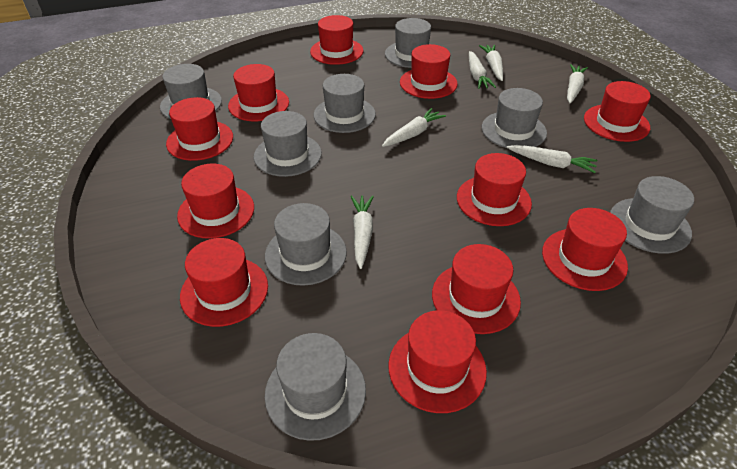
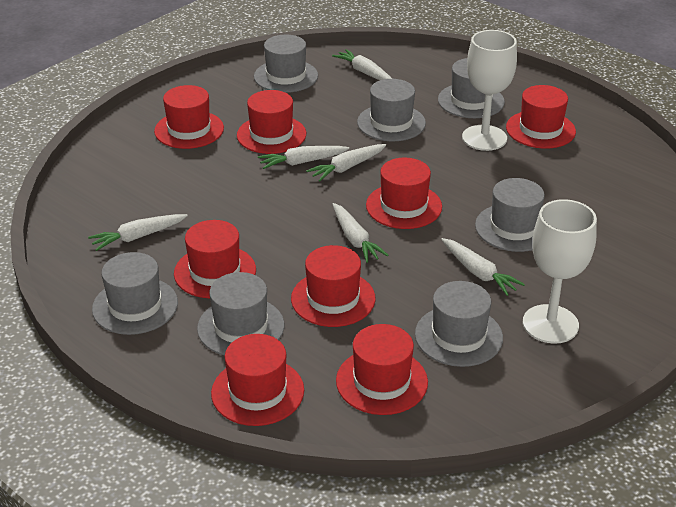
grey hat: 8 -> 7
red hat: 11 -> 8
white goblet: 0 -> 2

